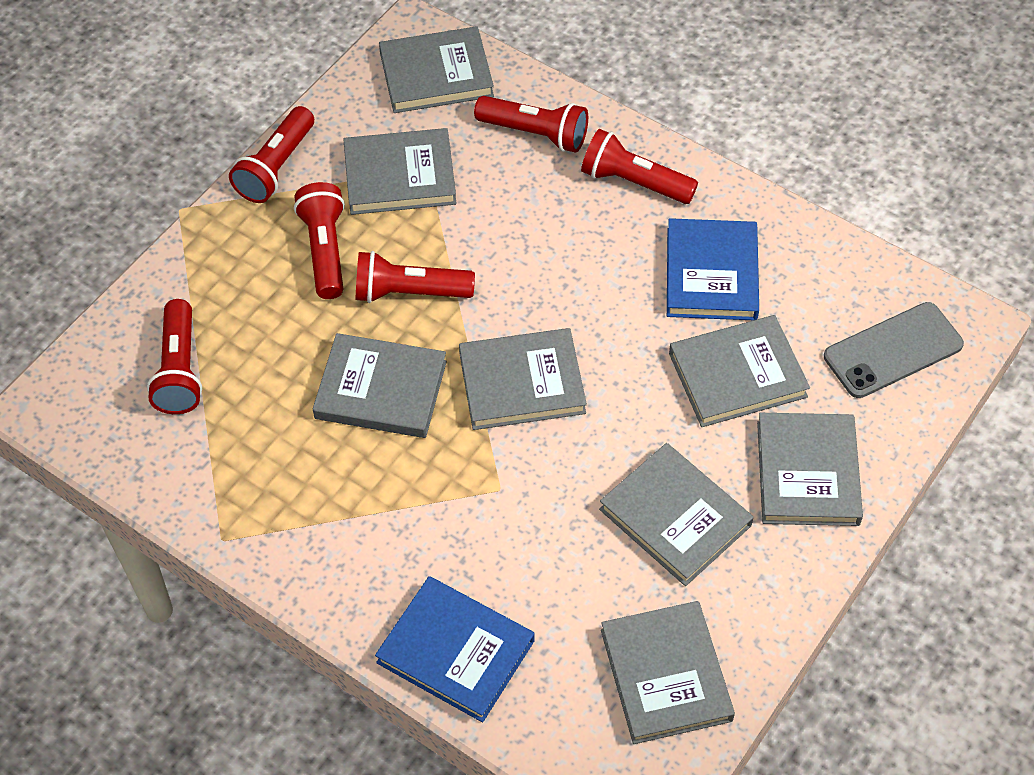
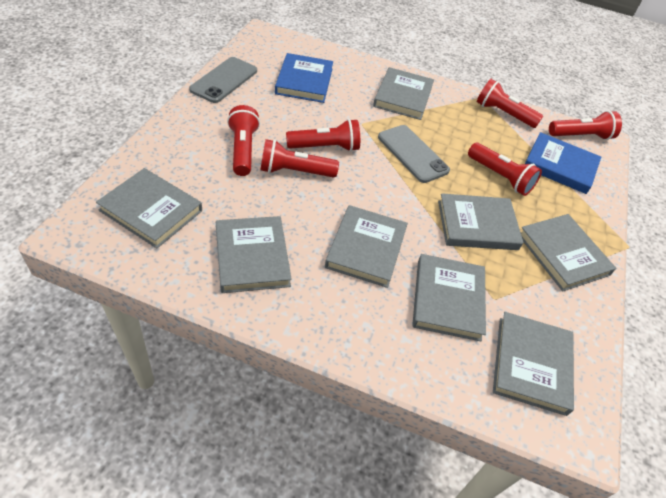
grey phone: 1 -> 2

